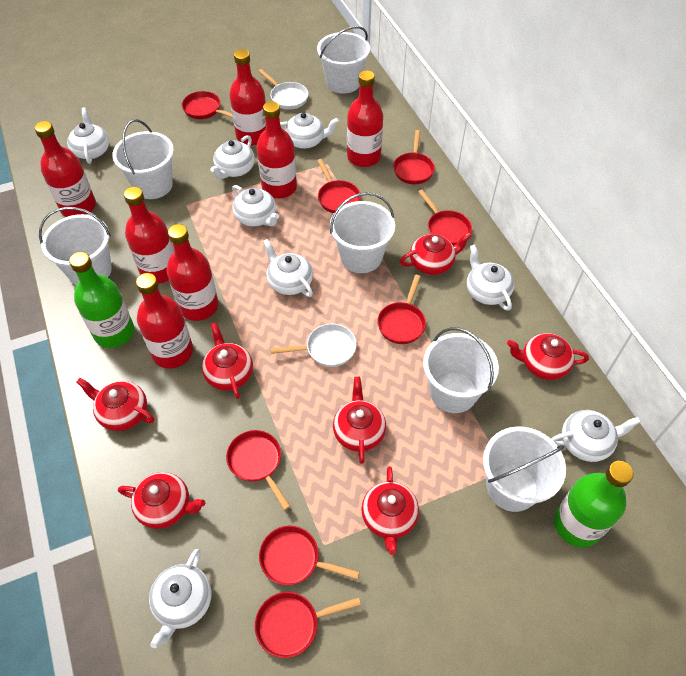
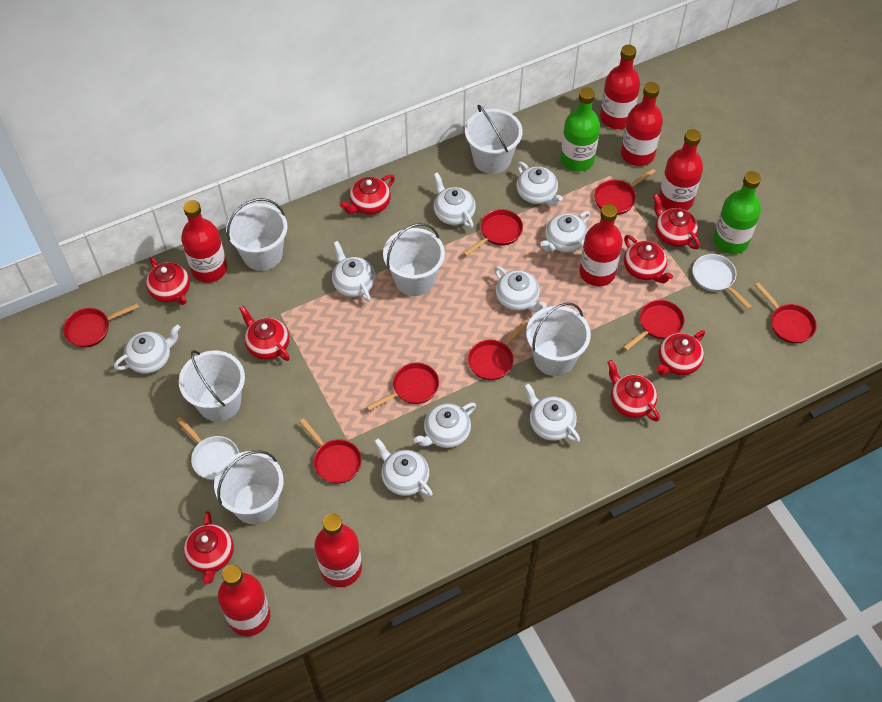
red teapot: 7 -> 8
white teapot: 8 -> 9

